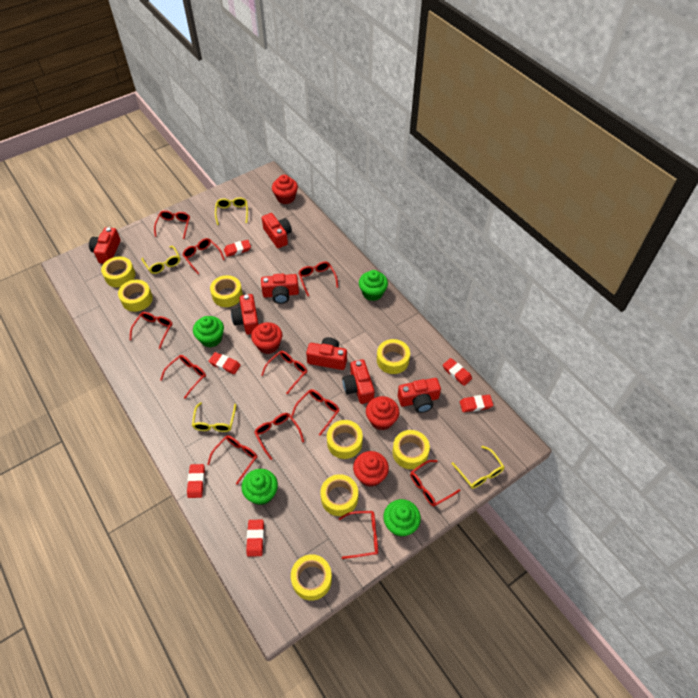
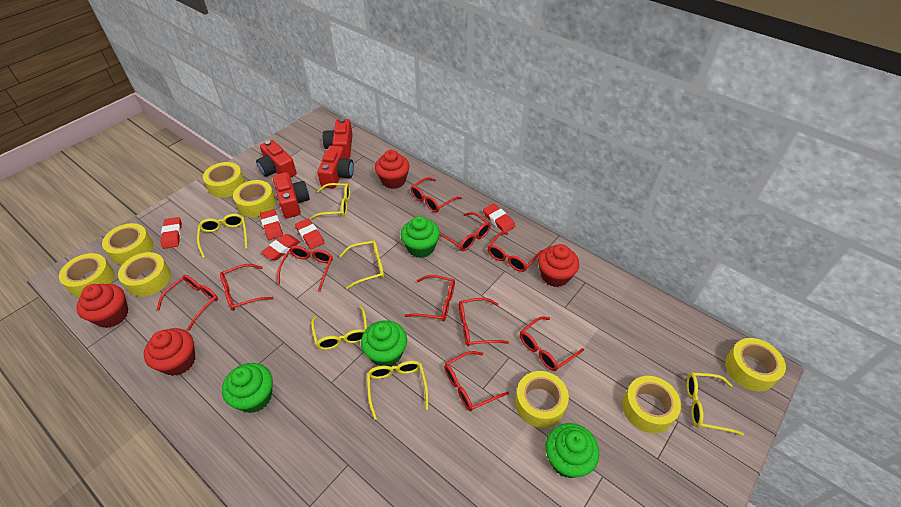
red camera: 7 -> 4
red eraser: 6 -> 5
red glasses: 11 -> 10
yellow glasses: 4 -> 6

